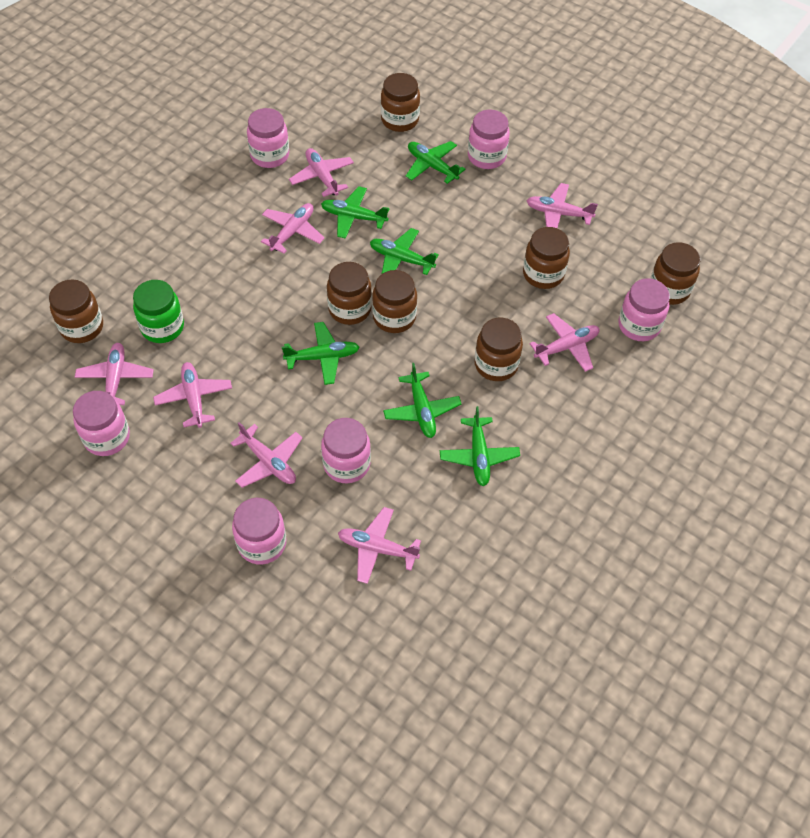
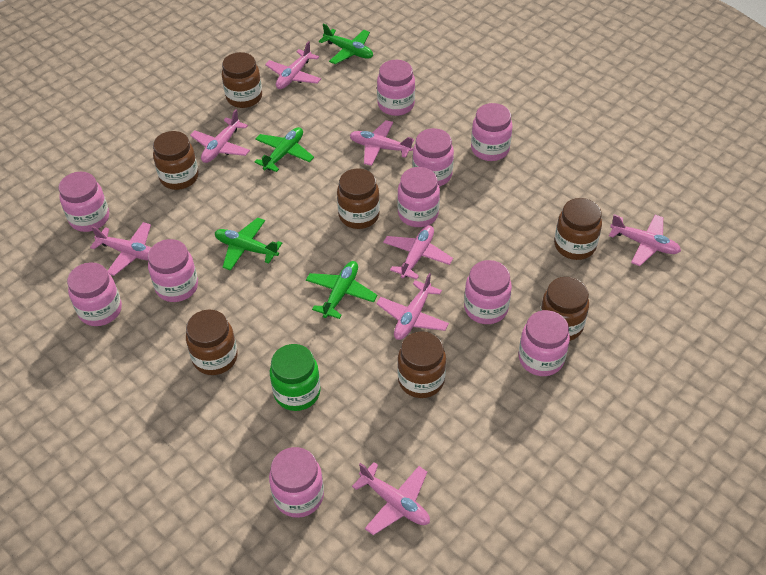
green plane: 6 -> 4
pink jar: 6 -> 10

